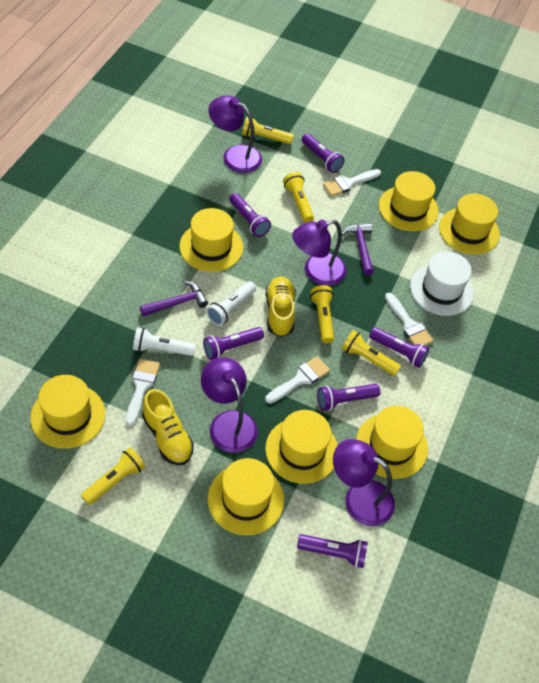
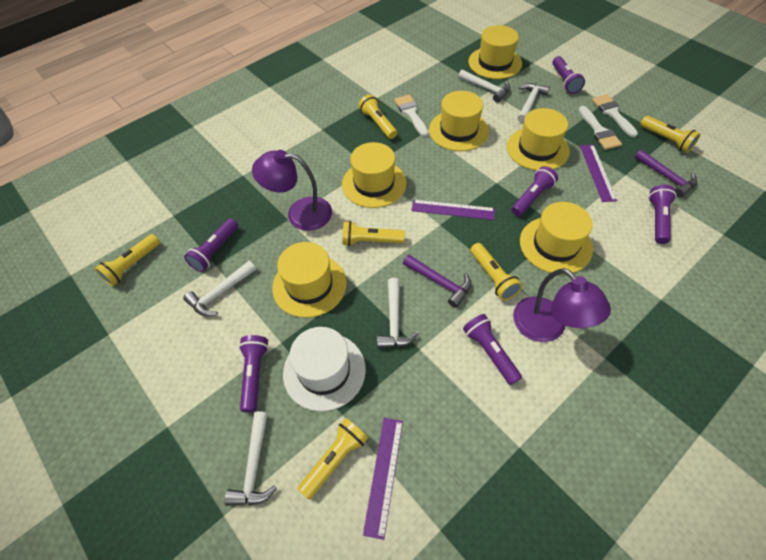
purple lamp: 4 -> 2
purple ruler: 0 -> 3
white brush: 4 -> 3
white flashlight: 2 -> 0
white hammer: 0 -> 5
yellow flashlight: 5 -> 6
yellow hat: 7 -> 6
yellow shoe: 2 -> 0

